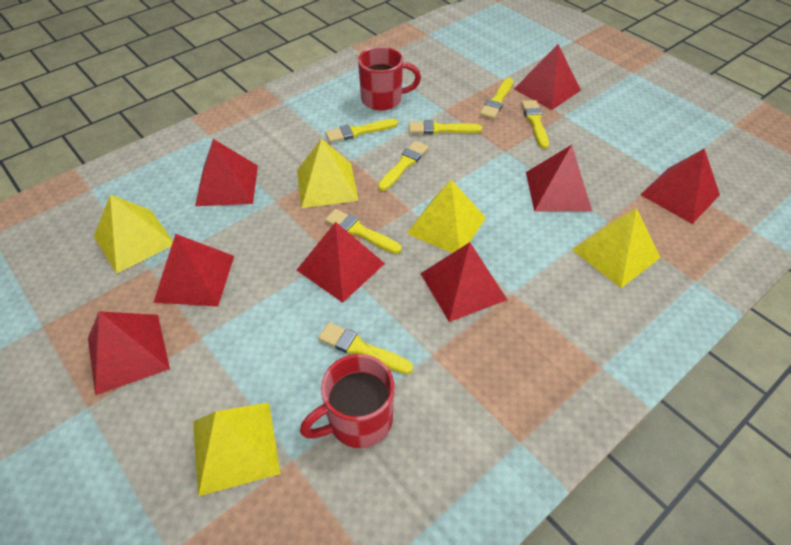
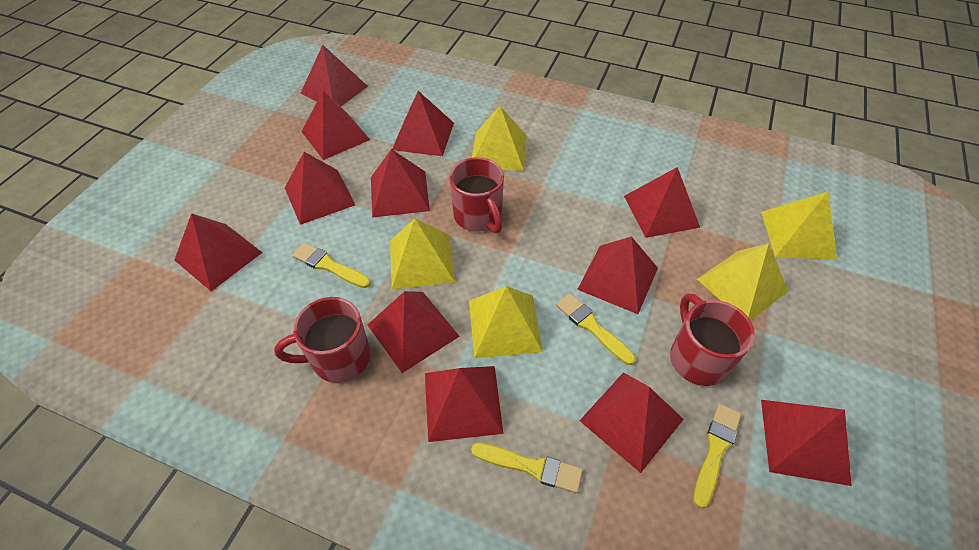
red mug: 2 -> 3
red pyramid: 8 -> 12
yellow brush: 7 -> 4

